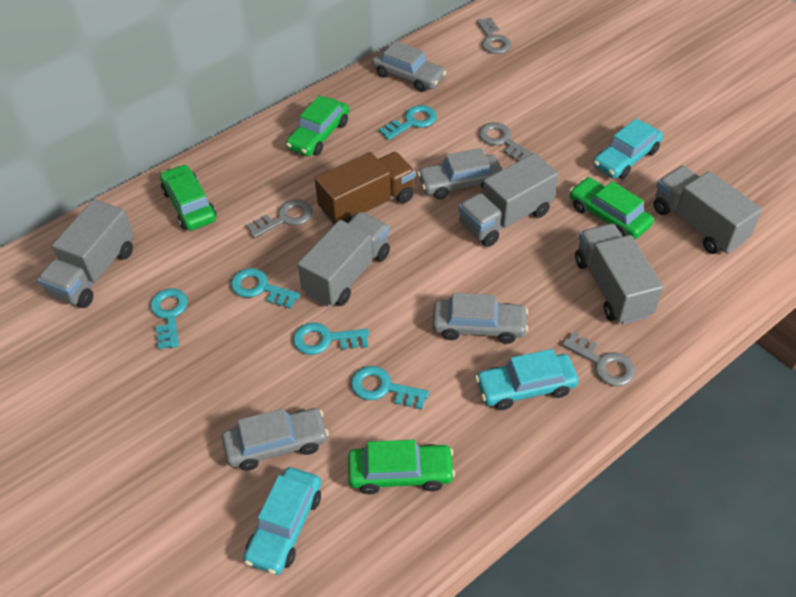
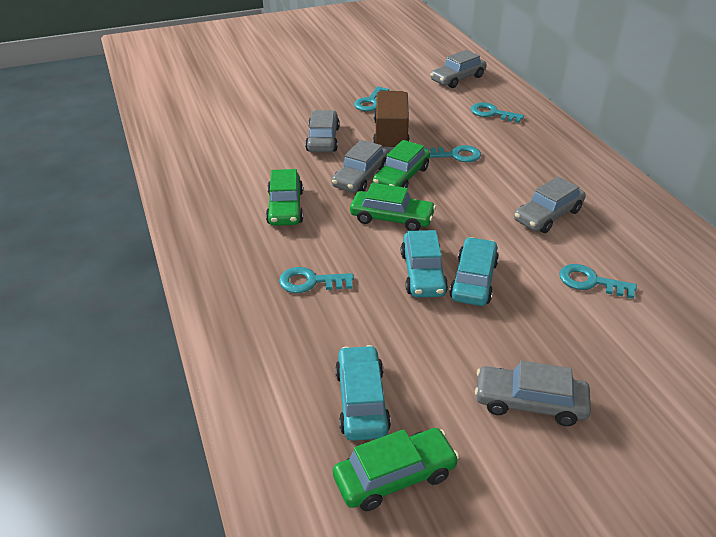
grey car: 4 -> 5
grey key: 4 -> 0
grey truck: 5 -> 0

